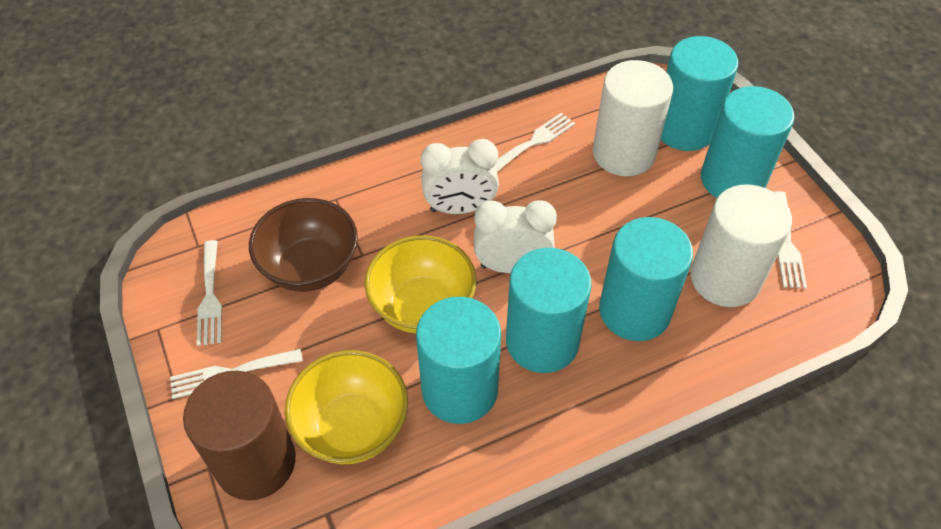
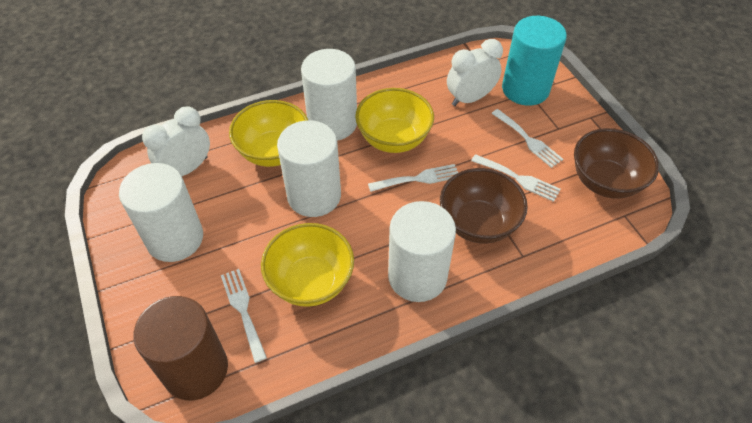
brown bowl: 1 -> 2
turquoise cylinder: 5 -> 1
white cylinder: 2 -> 4
yellow bowl: 2 -> 3

